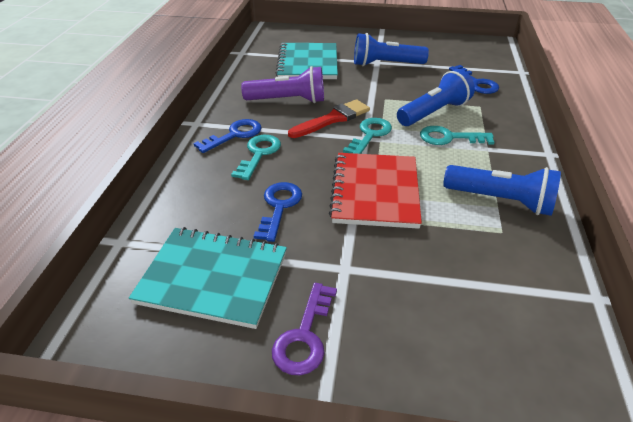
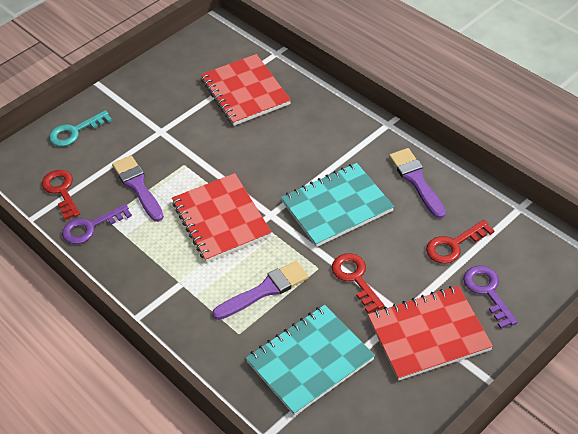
blue flashlight: 3 -> 0
blue key: 3 -> 0
purple brush: 0 -> 3
purple flashlight: 1 -> 0
purple key: 1 -> 2
red brush: 1 -> 0
red key: 0 -> 3
red notebook: 1 -> 3
turquoise key: 3 -> 1

